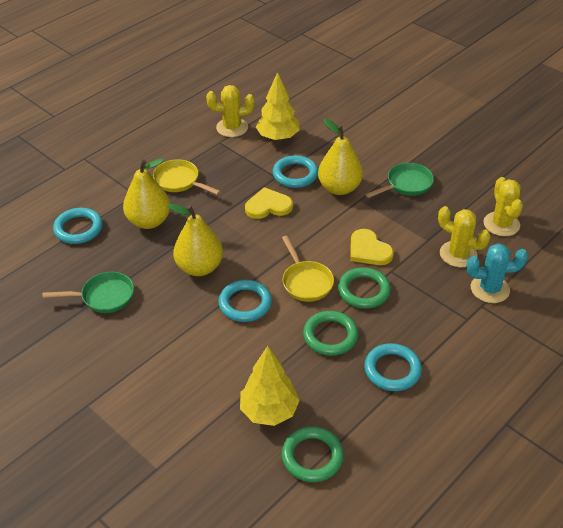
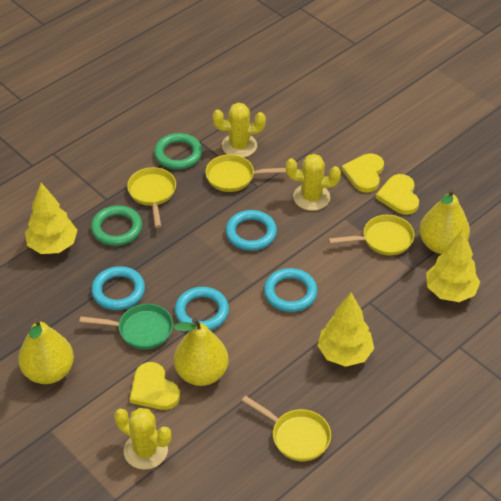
green pan: 2 -> 1
green ring: 3 -> 2
turquoise cactus: 1 -> 0
yellow heart: 2 -> 3
yellow pan: 2 -> 4
yellow tree: 2 -> 3

